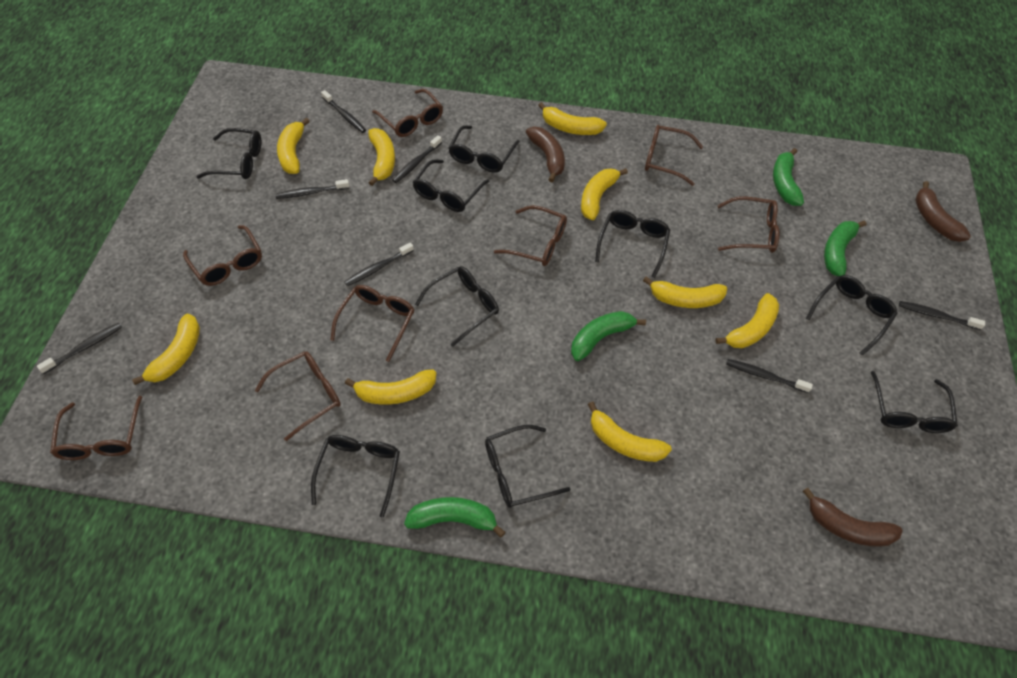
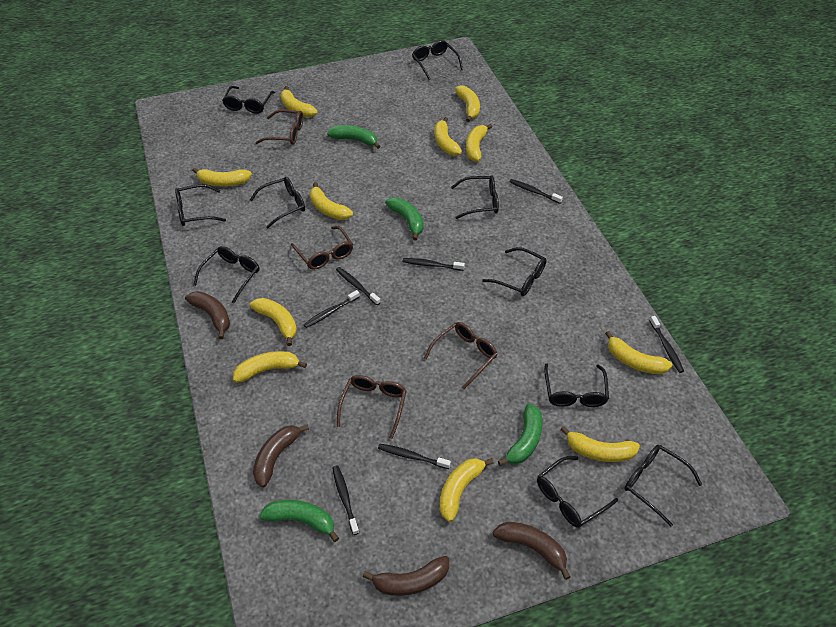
black glasses: 9 -> 10
brown banana: 3 -> 4
brown glasses: 8 -> 4
yellow banana: 9 -> 11

